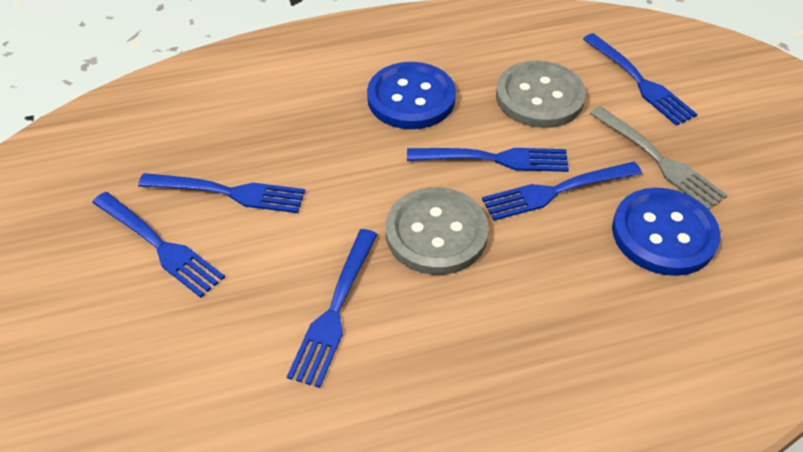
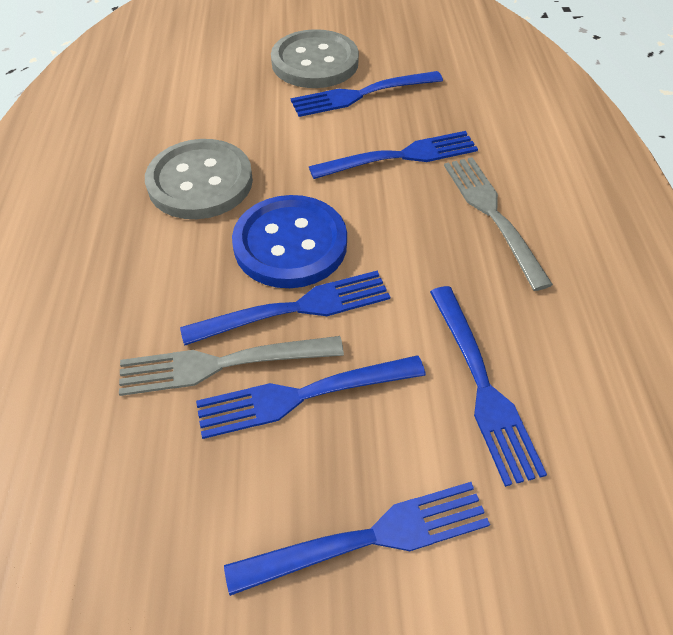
blue button: 2 -> 1
grey fork: 1 -> 2

